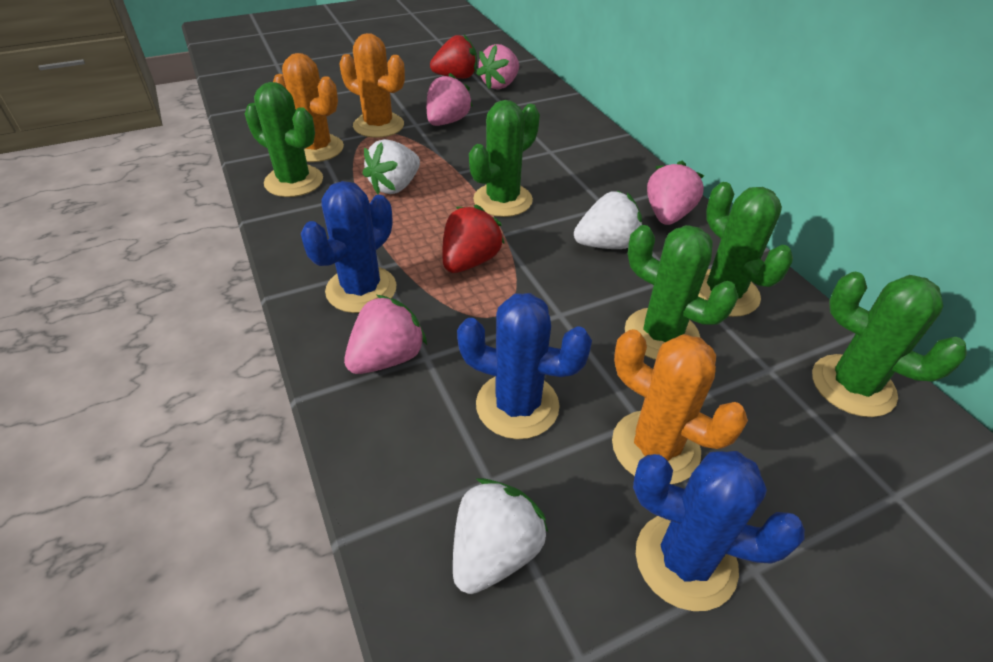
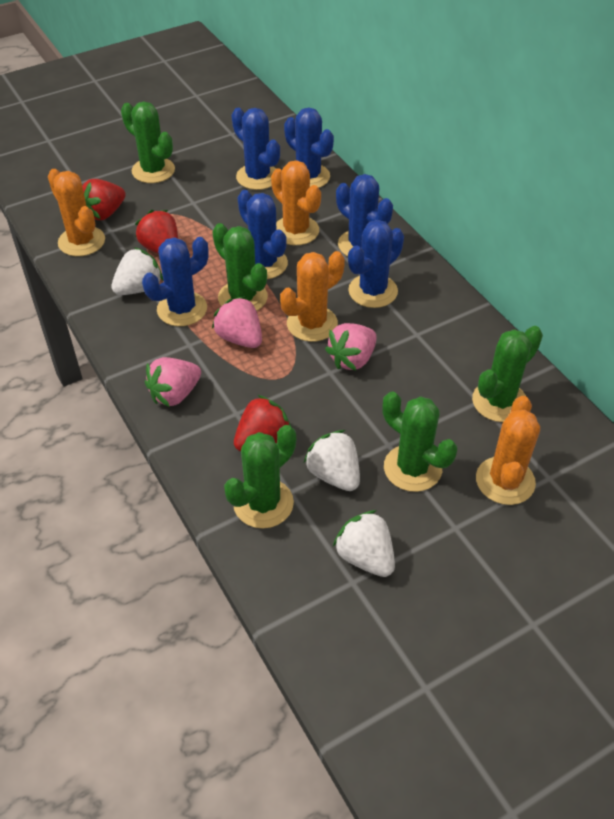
blue cactus: 3 -> 6
orange cactus: 3 -> 4
pink strawberry: 4 -> 3
red strawberry: 2 -> 3

